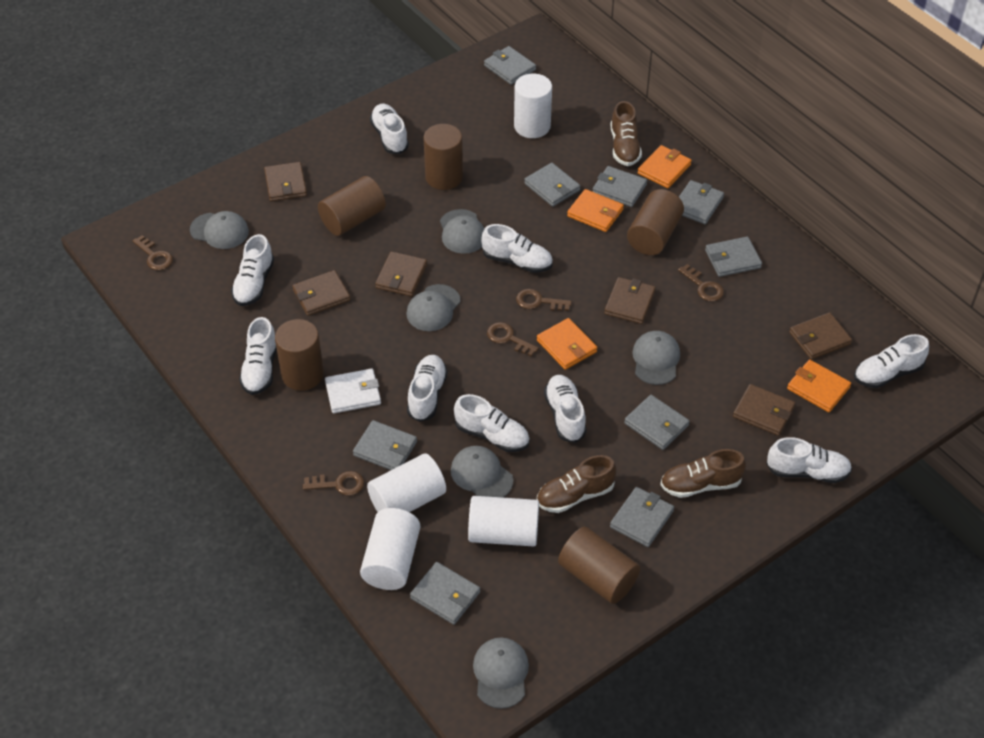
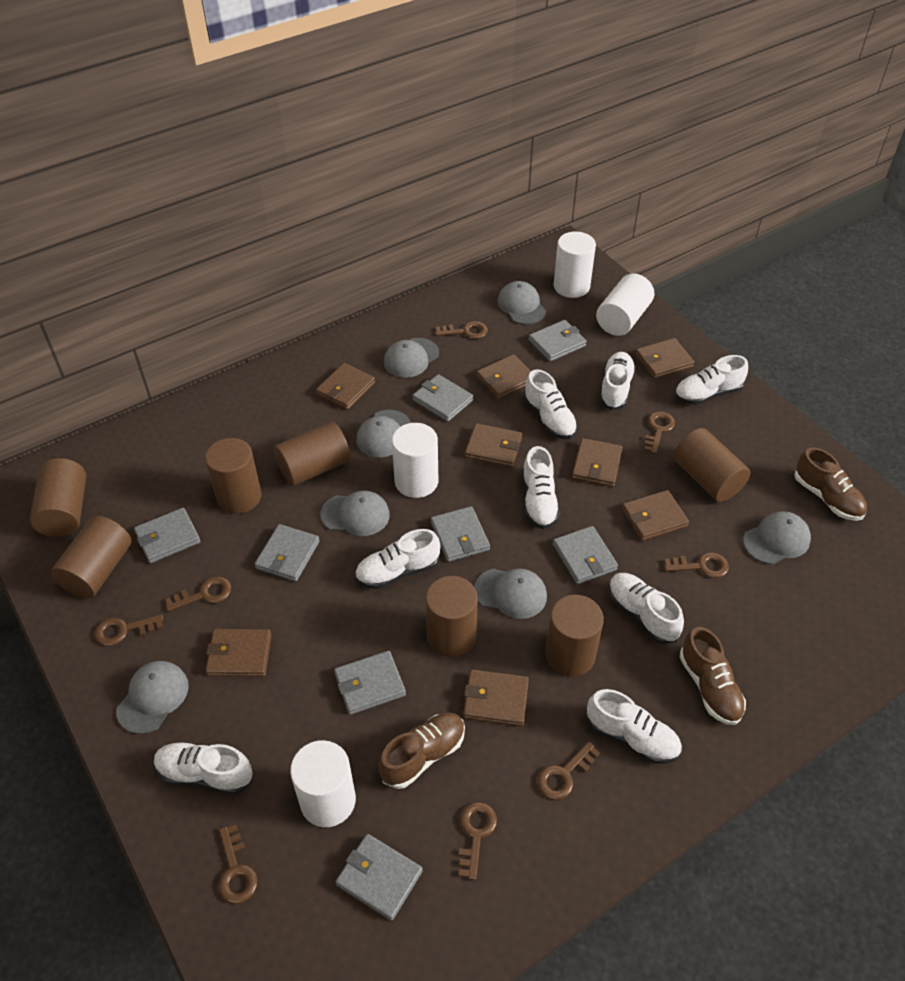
brown cylinder: 5 -> 7
brown key: 5 -> 8
brown wallet: 6 -> 8
grey cap: 6 -> 7
grey wallet: 9 -> 8
orange wallet: 4 -> 0
white shoe: 9 -> 8
white wallet: 1 -> 0

